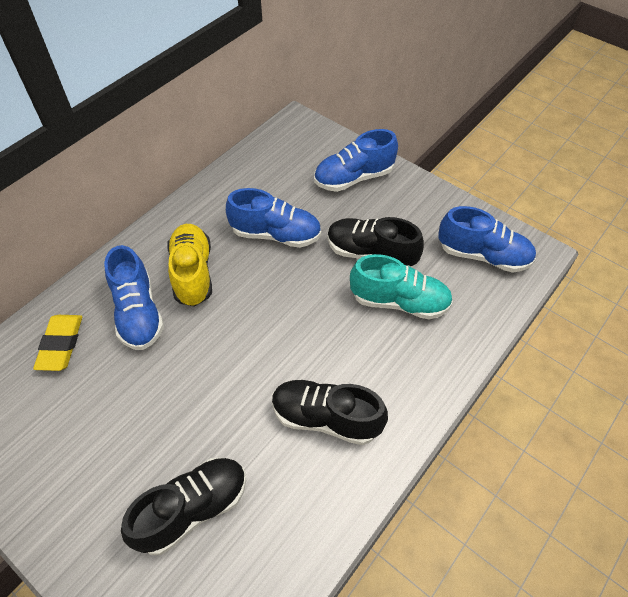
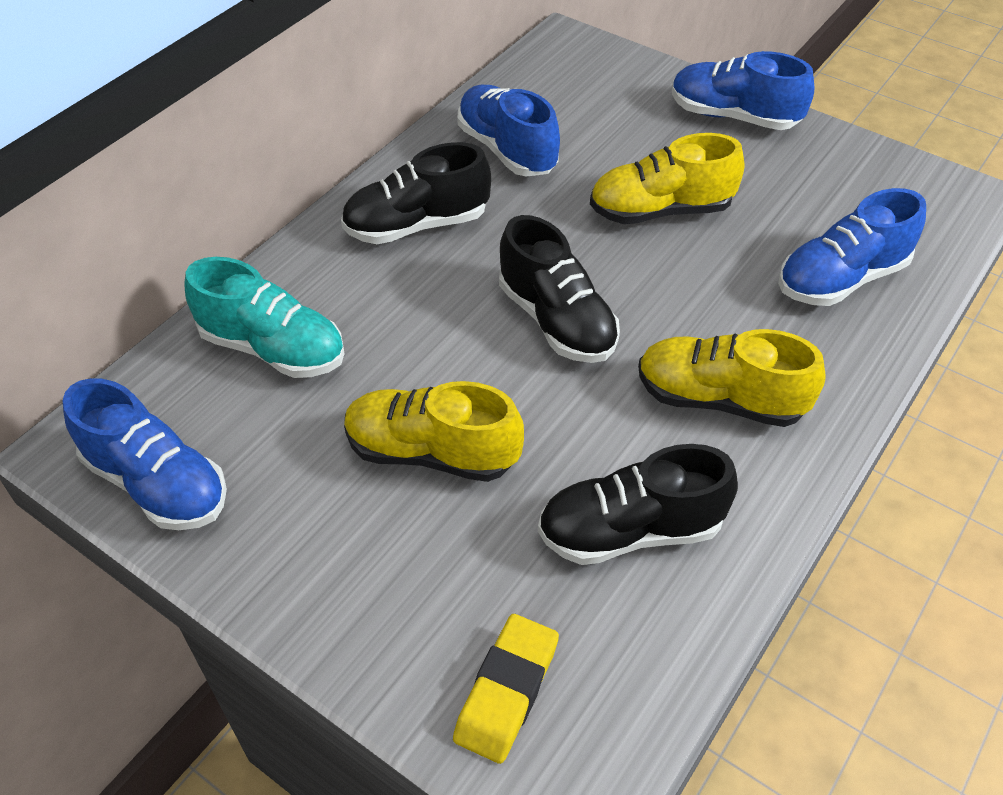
yellow shoe: 1 -> 3

